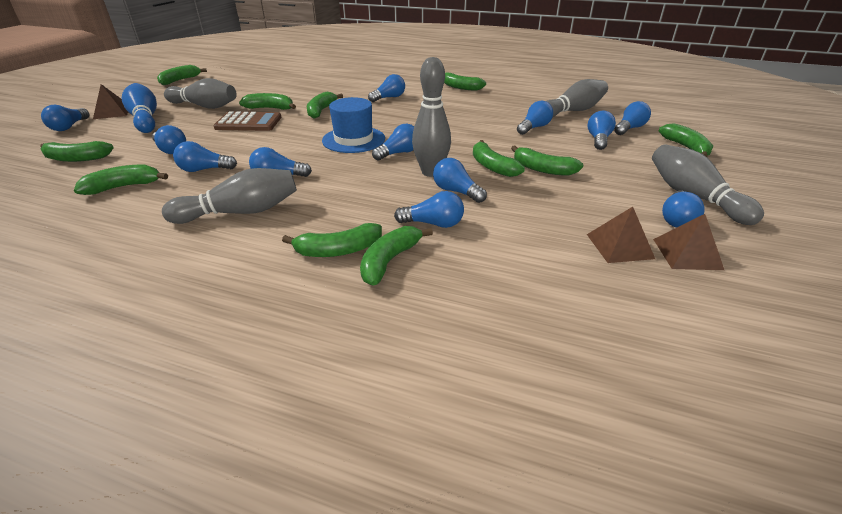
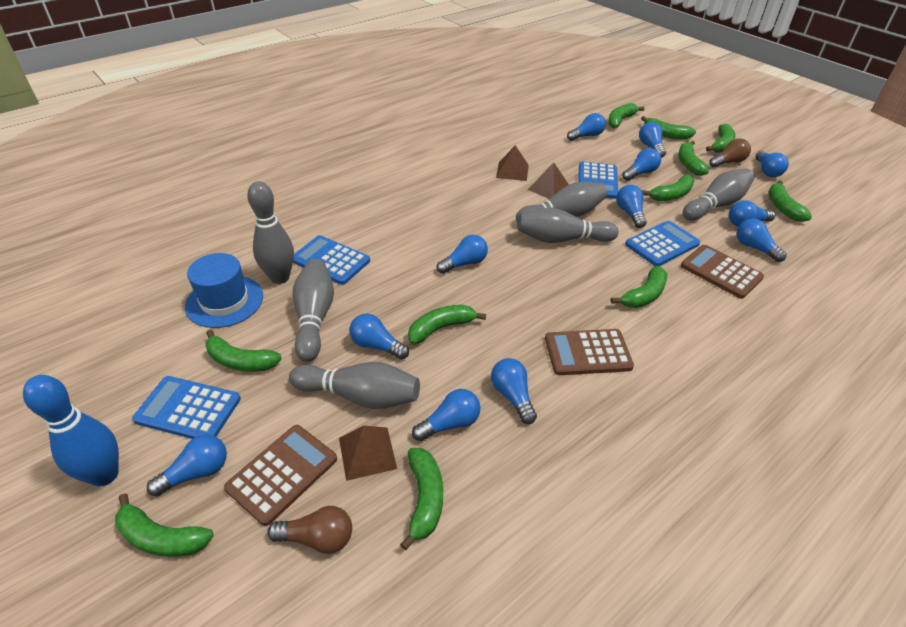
blue calculator: 0 -> 4
brown calculator: 1 -> 3
brown light bulb: 0 -> 2
grey bowling pin: 5 -> 6

